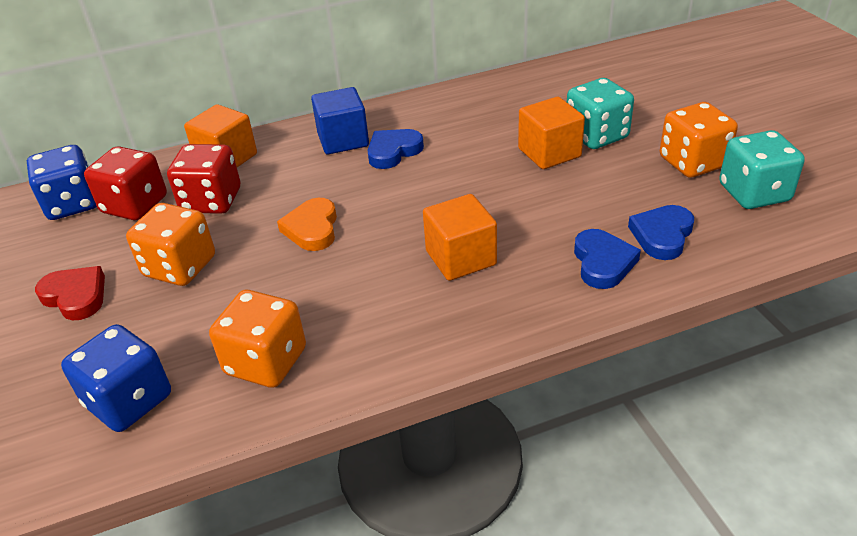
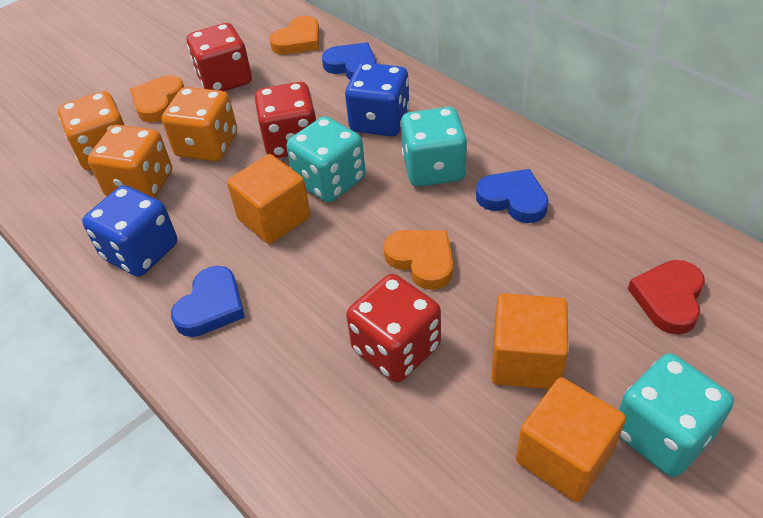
blue cube: 1 -> 0
orange heart: 1 -> 3
red dice: 2 -> 3
turquoise dice: 2 -> 3

